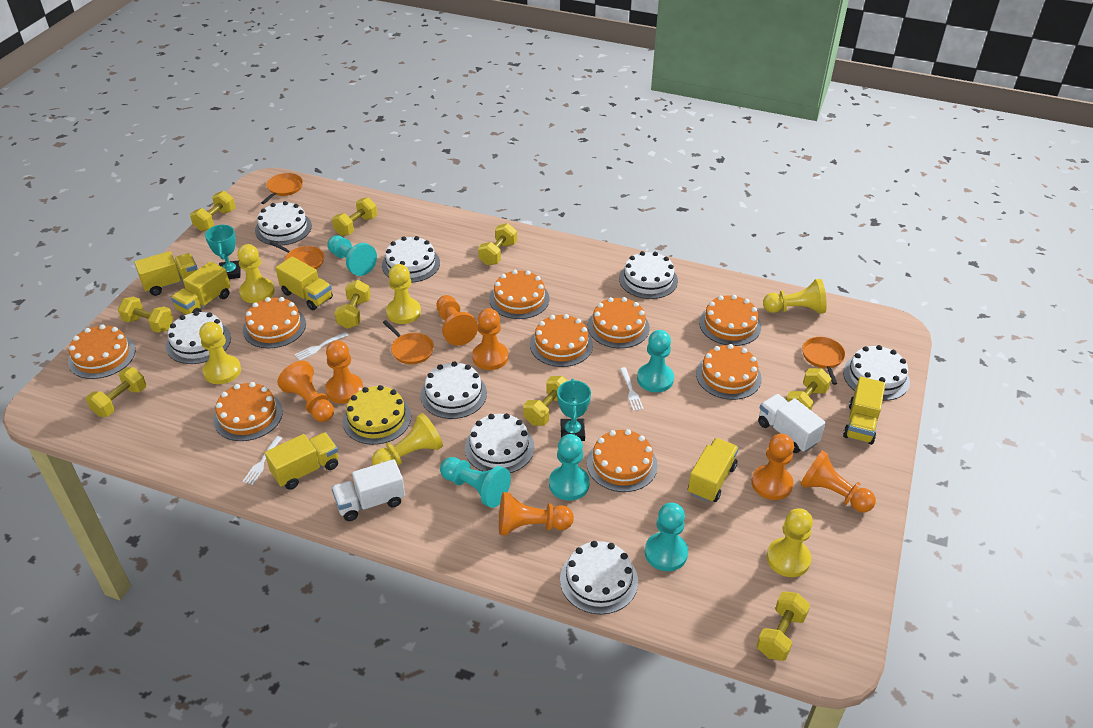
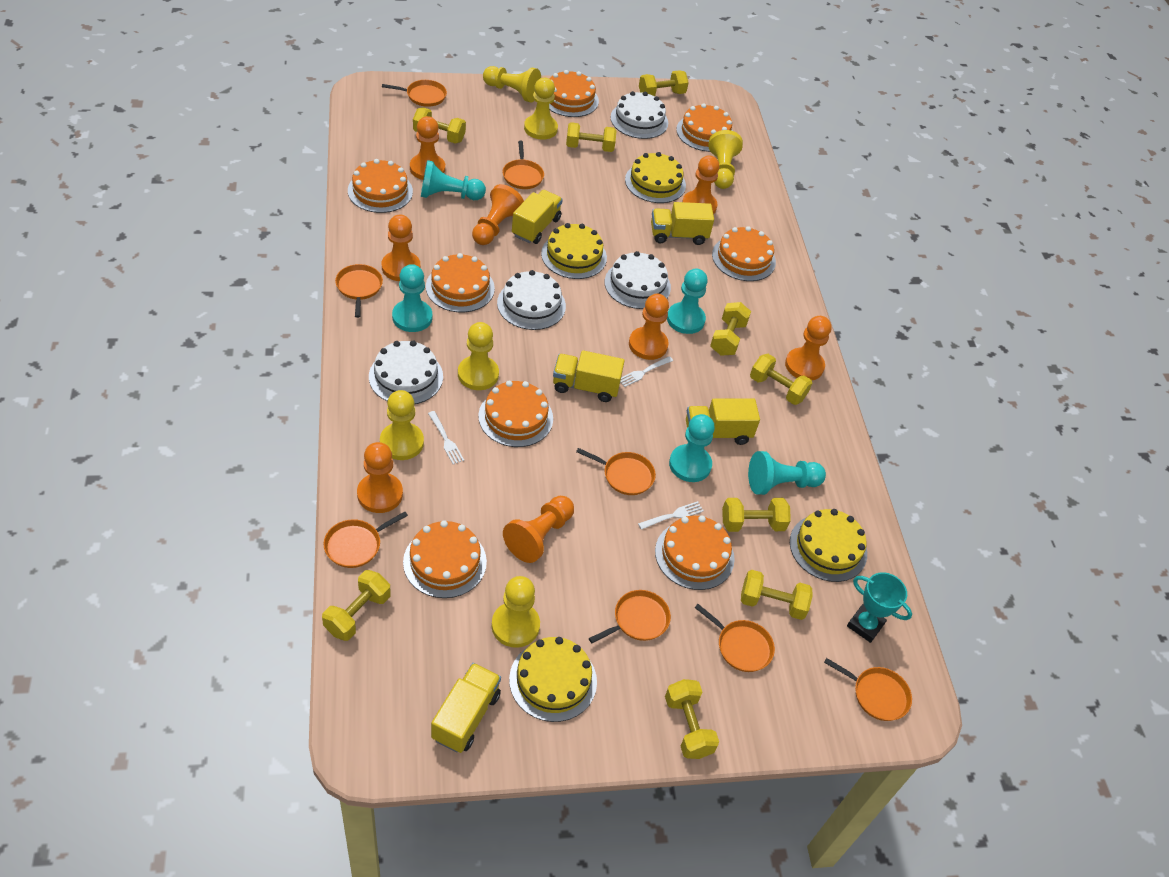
orange cake: 9 -> 8
orange pan: 4 -> 8
orange pawn: 7 -> 8
turquoise trophy: 2 -> 1
white cake: 8 -> 4
white truck: 2 -> 0
yellow cake: 1 -> 4
yellow truck: 6 -> 5

